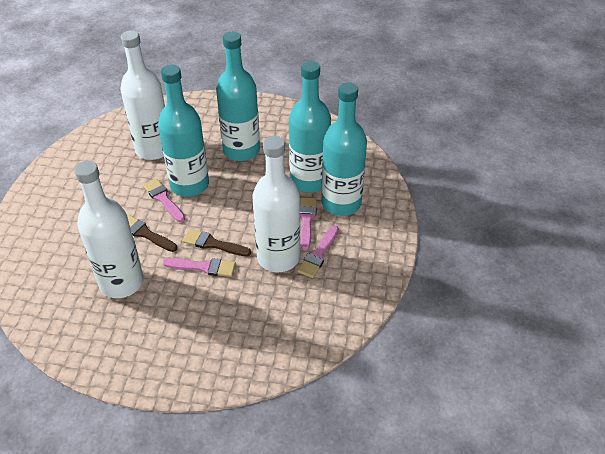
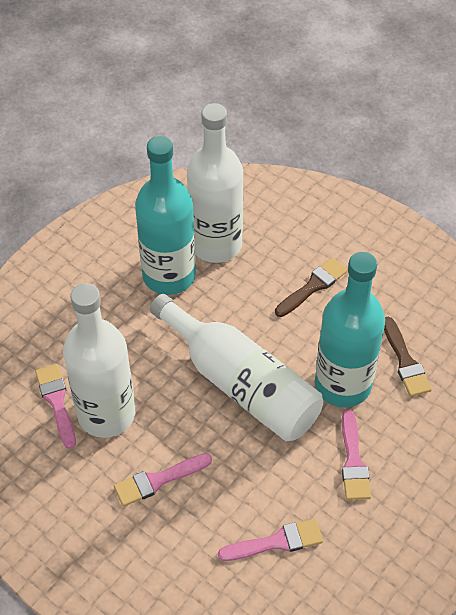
turquoise bottle: 4 -> 2

